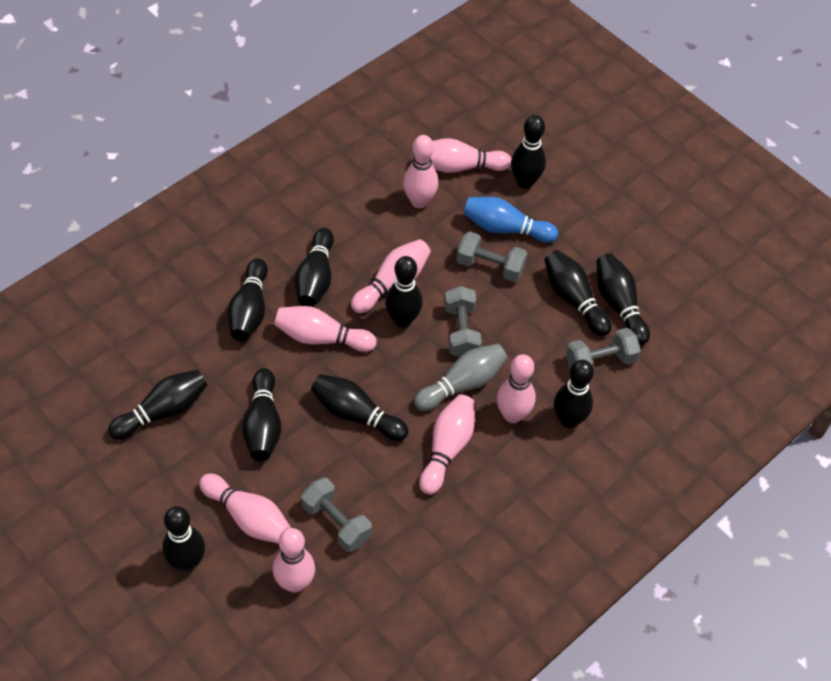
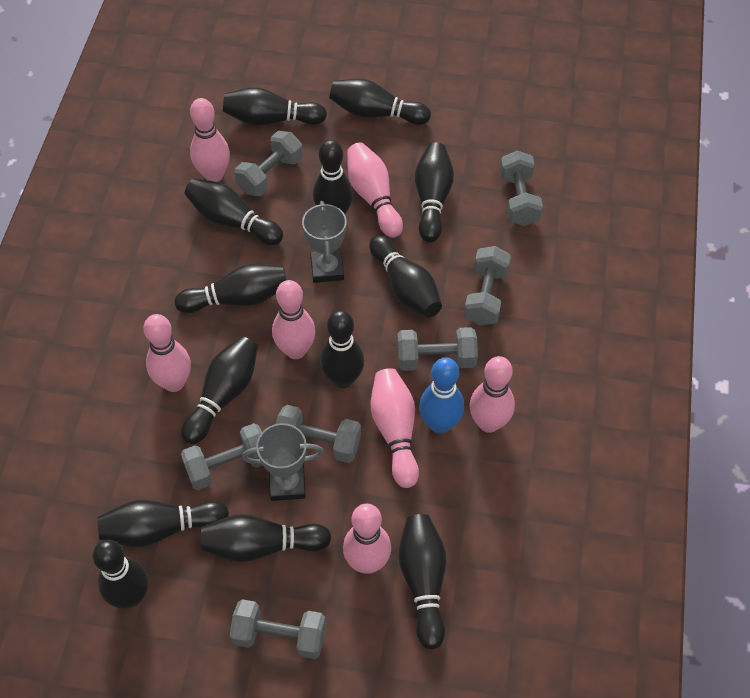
black bowling pin: 11 -> 13
grey bowling pin: 1 -> 0
grey dumbbell: 4 -> 7
grey trophy: 0 -> 2
pink bowling pin: 8 -> 7

